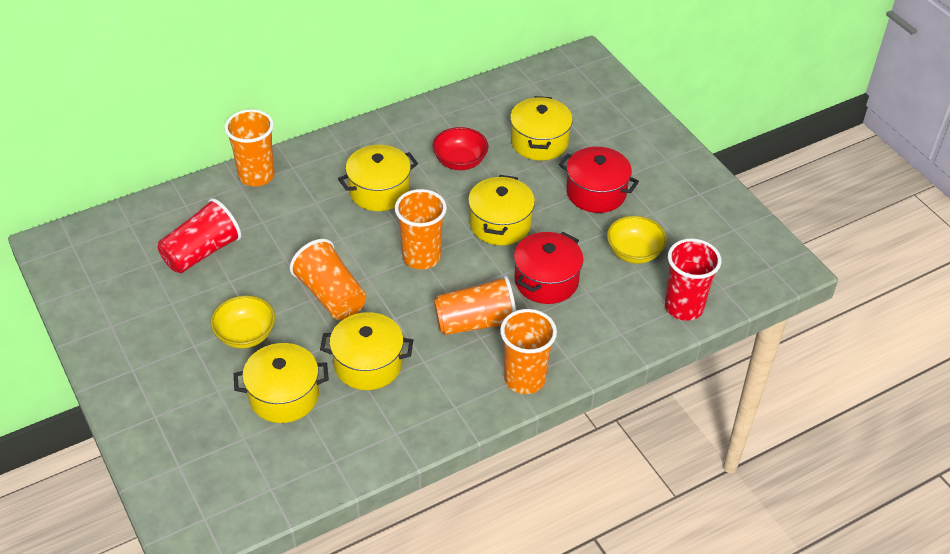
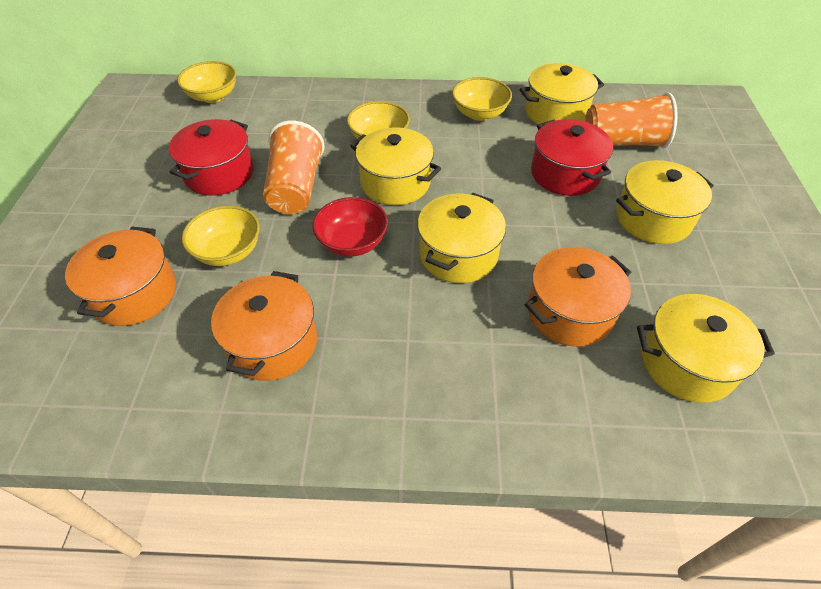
orange cup: 5 -> 2
orange pot: 0 -> 3
red cup: 2 -> 0
yellow bowl: 2 -> 4

